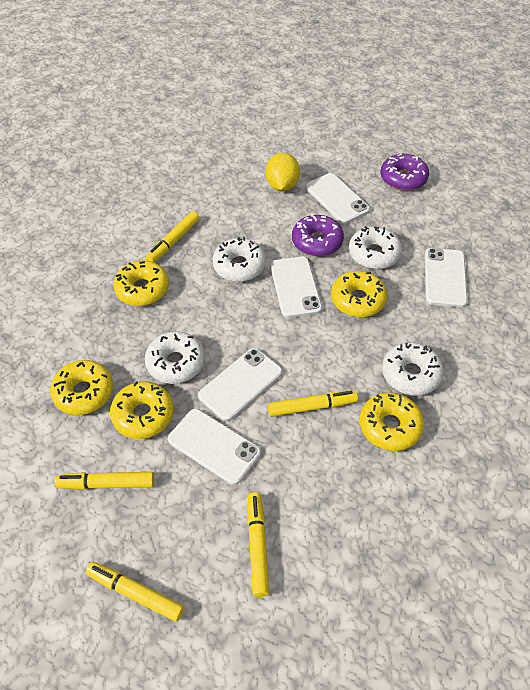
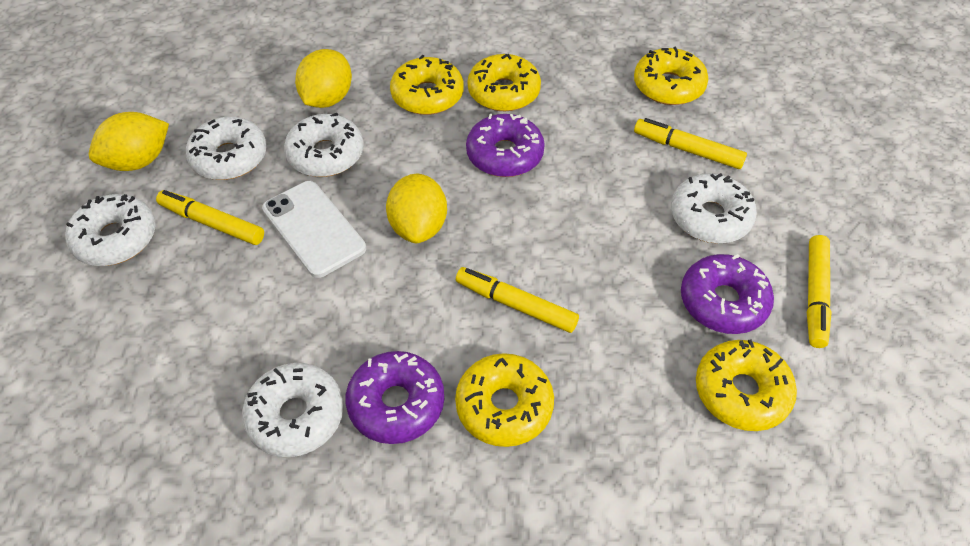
purple donut: 2 -> 3
white donut: 4 -> 5
white phone: 5 -> 1
yellow lemon: 1 -> 3
yellow marker: 5 -> 4

